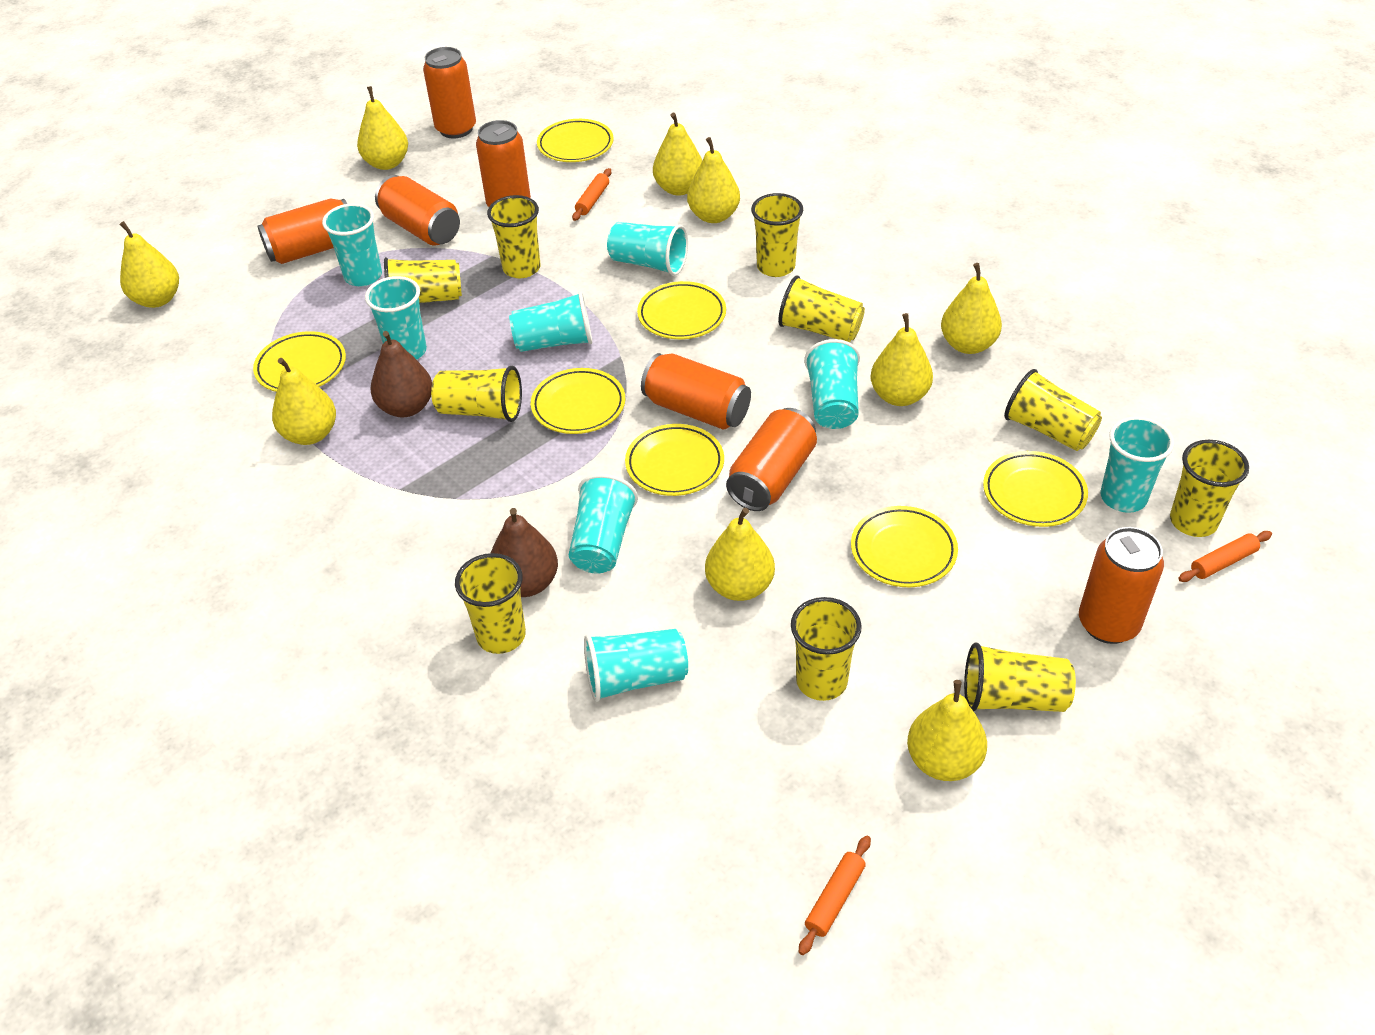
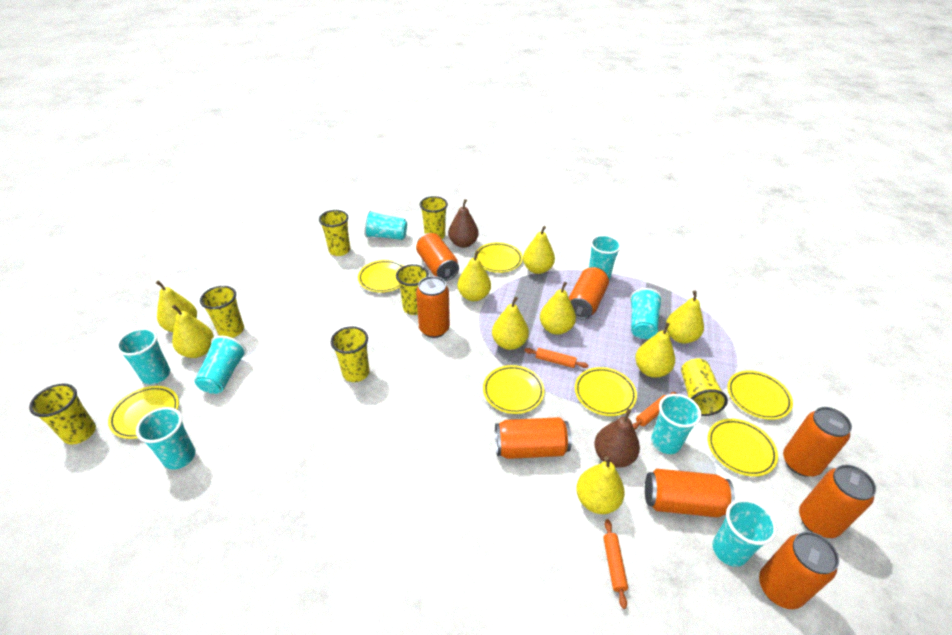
orange can: 7 -> 8
yellow cup: 10 -> 7

